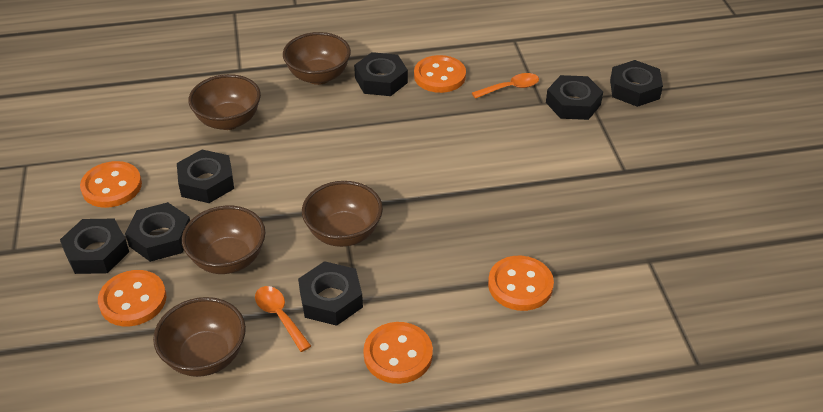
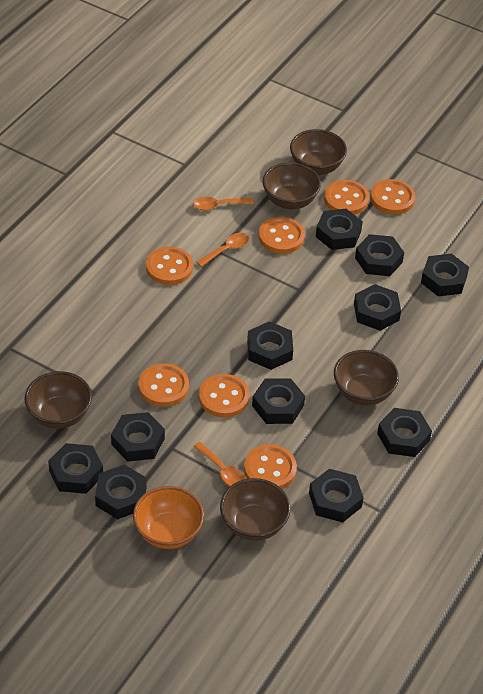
black nut: 7 -> 11
orange bowl: 0 -> 1
orange button: 5 -> 7
orange spoon: 2 -> 3

